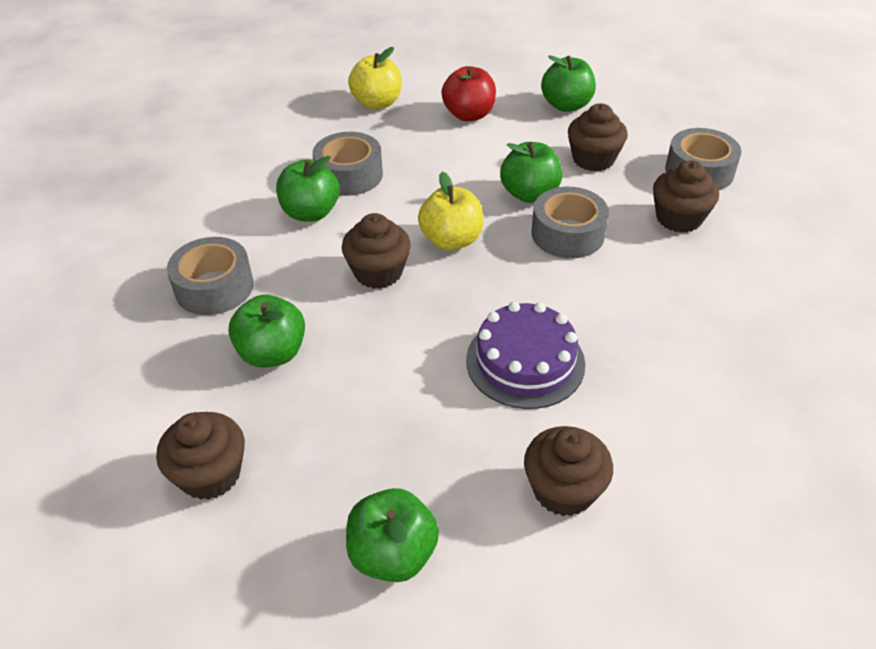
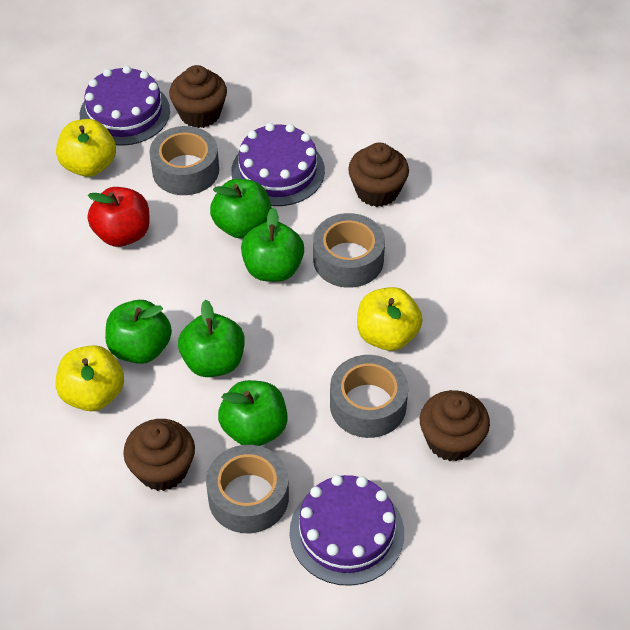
brown cupcake: 5 -> 4
purple cake: 1 -> 3
yellow apple: 2 -> 3

